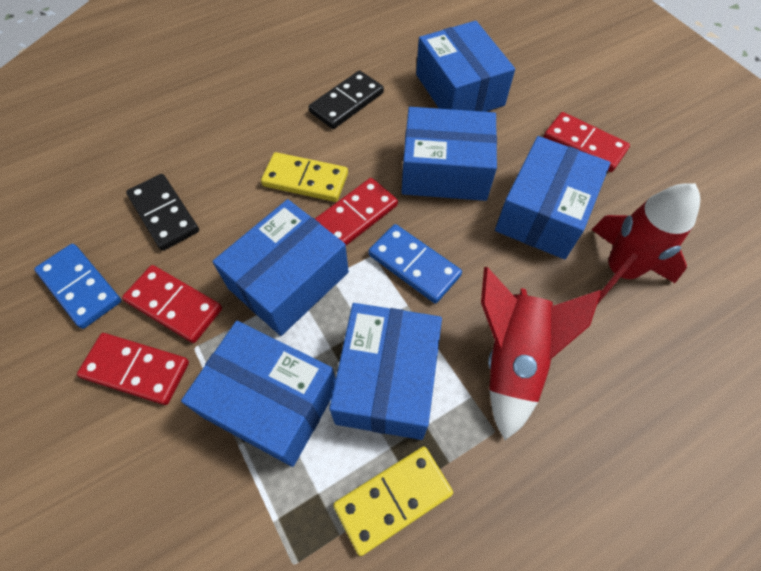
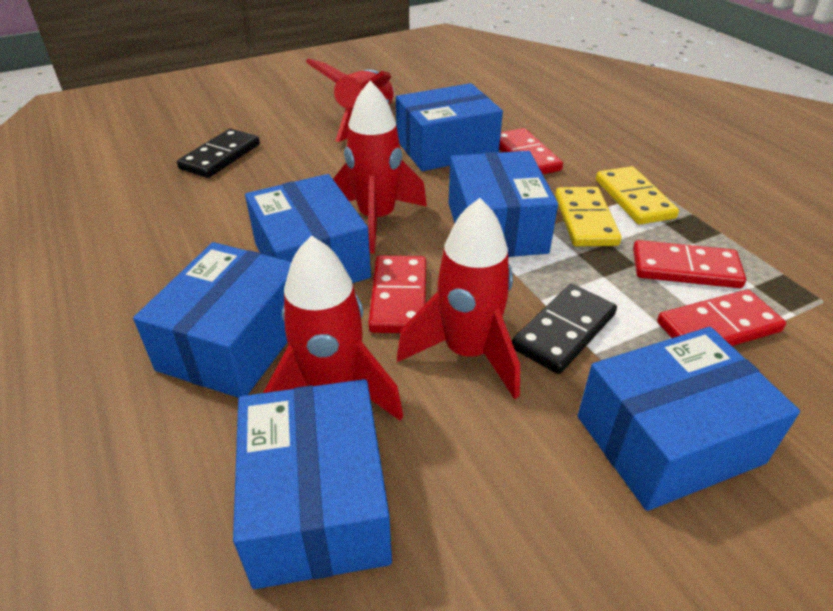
blue domino: 2 -> 0
red rocket: 2 -> 4

